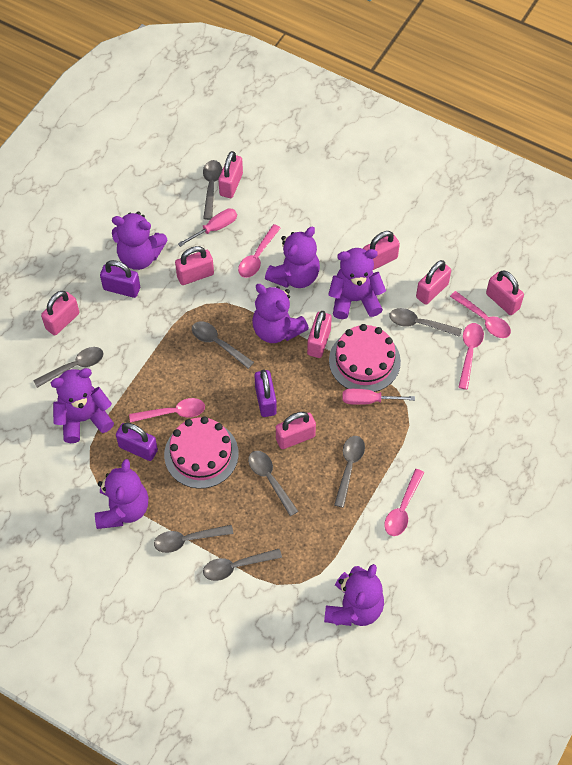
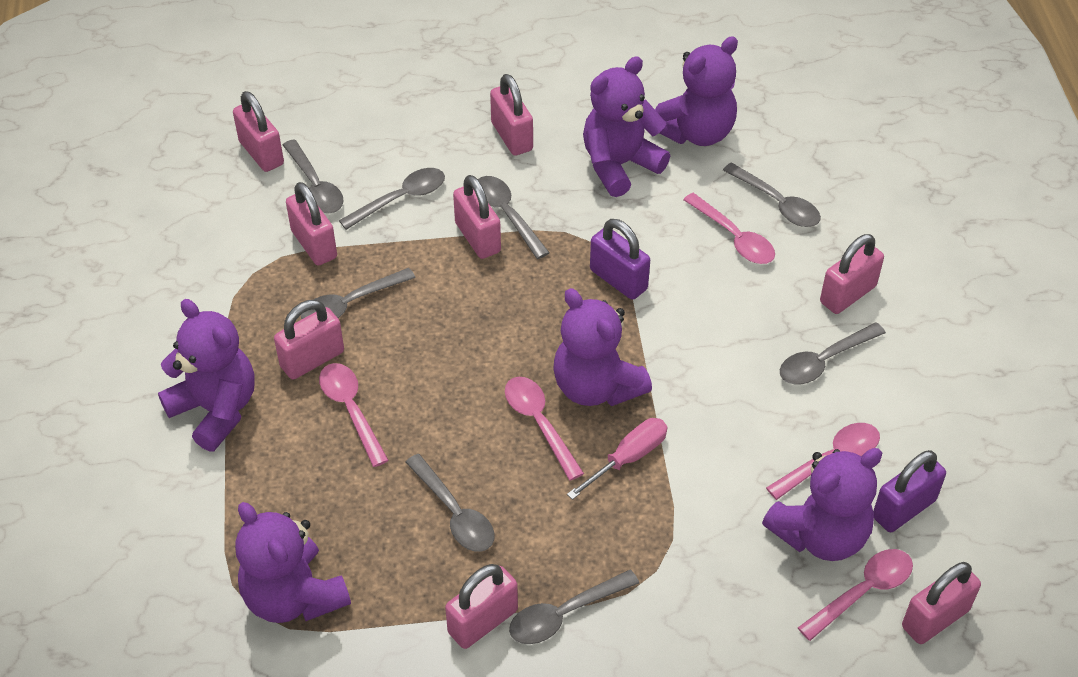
pink cake: 2 -> 0
pink screwdriver: 2 -> 1
purple padlock: 3 -> 2
purple teddy bear: 7 -> 6

